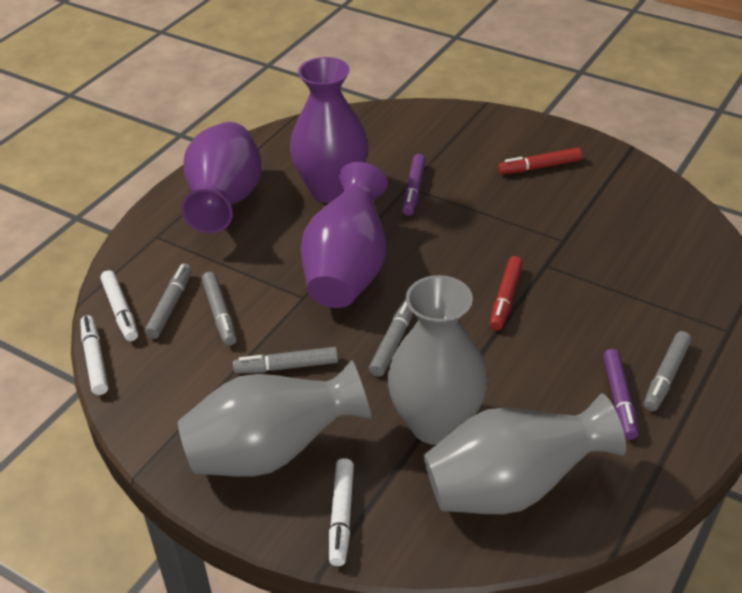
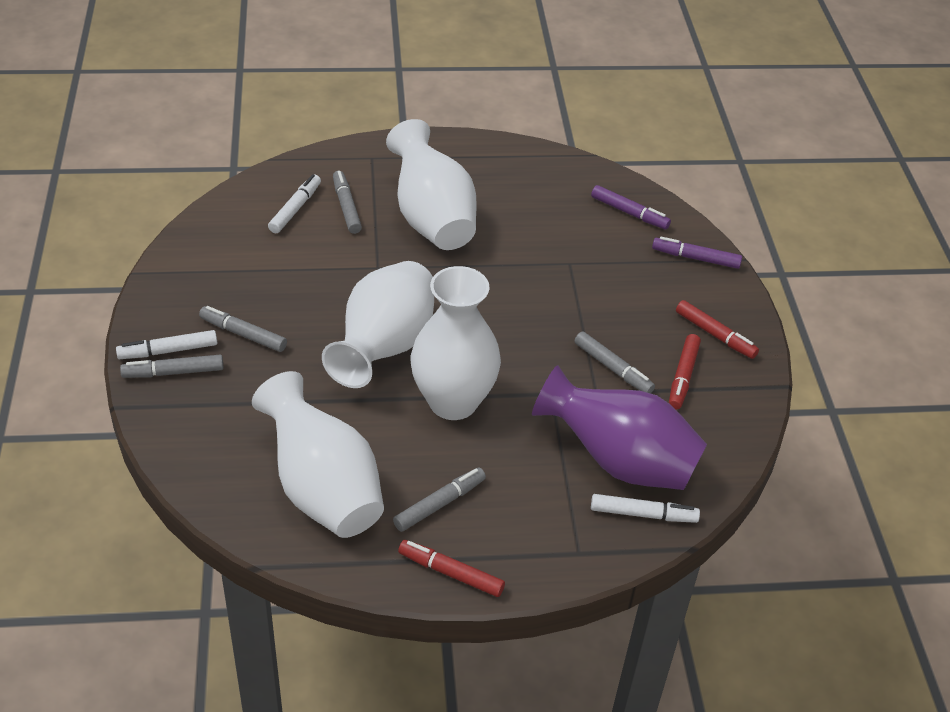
grey vase: 3 -> 0
purple vase: 3 -> 1
red marker: 2 -> 3
white vase: 0 -> 4

